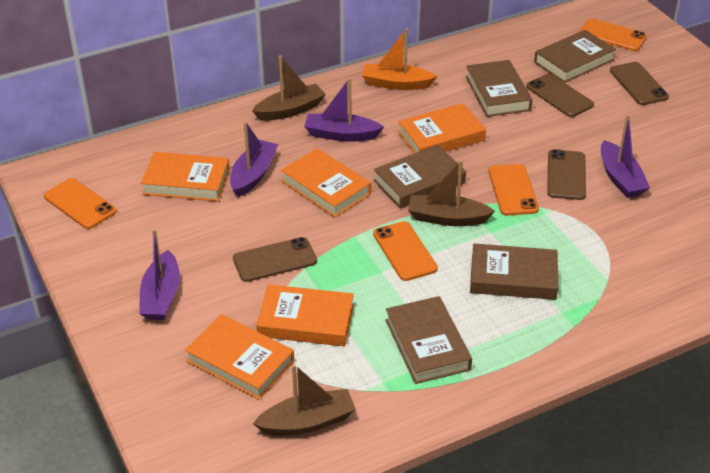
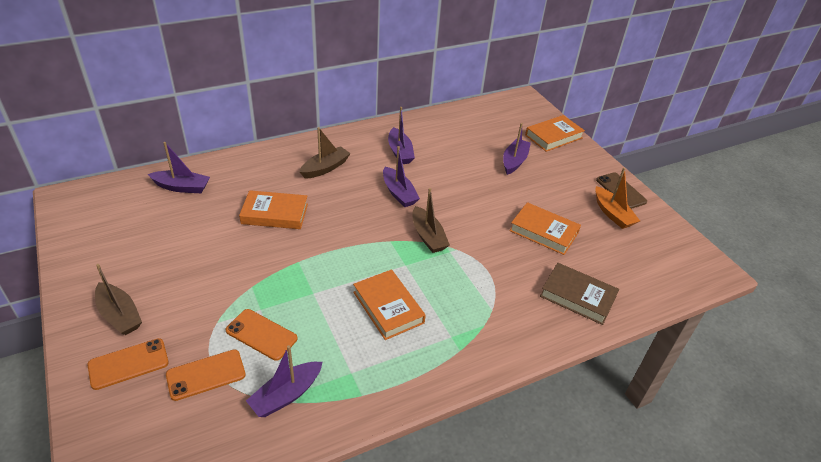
brown book: 5 -> 1
brown phone: 4 -> 1
orange book: 5 -> 4
orange phone: 4 -> 3
purple boat: 4 -> 5

